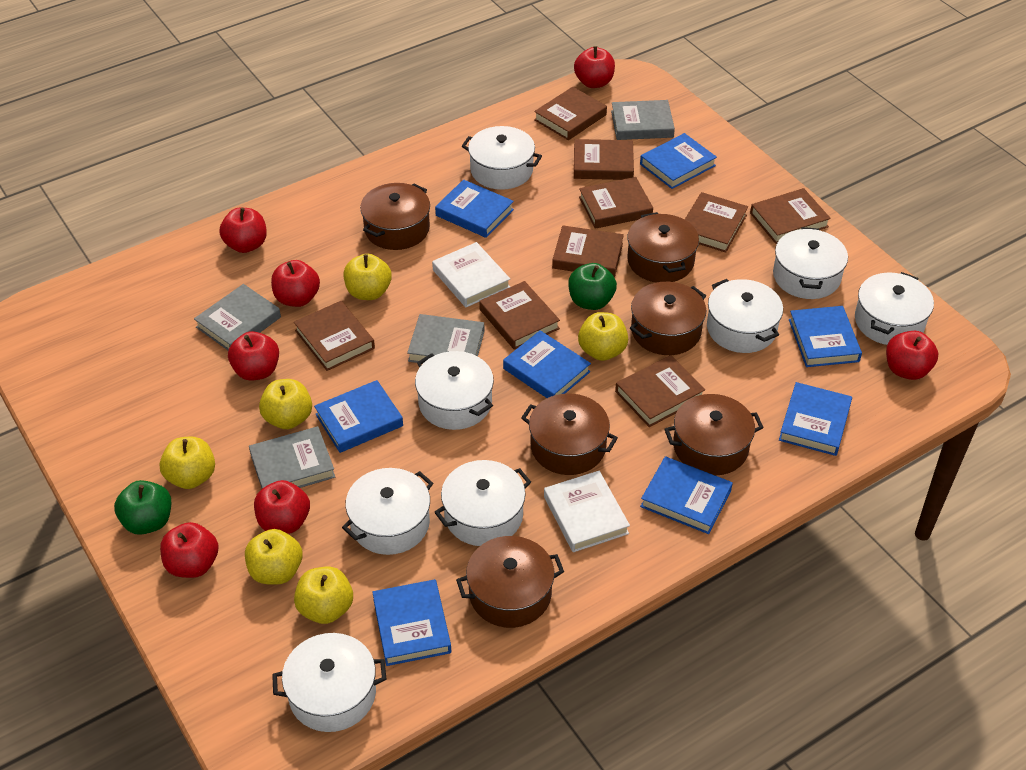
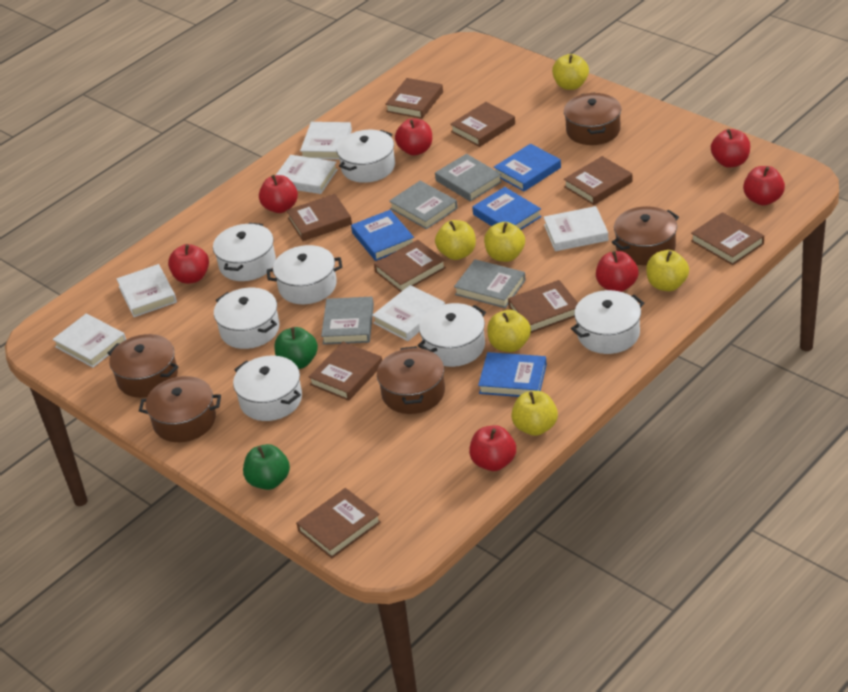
blue book: 8 -> 4
brown pot: 6 -> 5
white book: 2 -> 6
white pot: 8 -> 7

